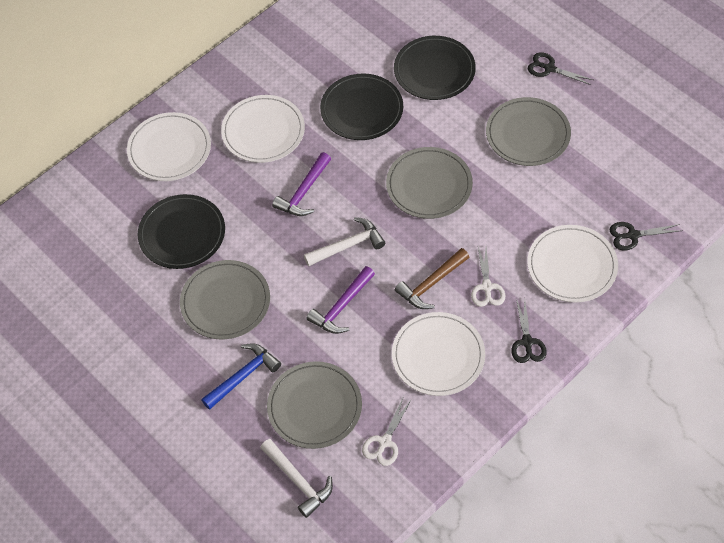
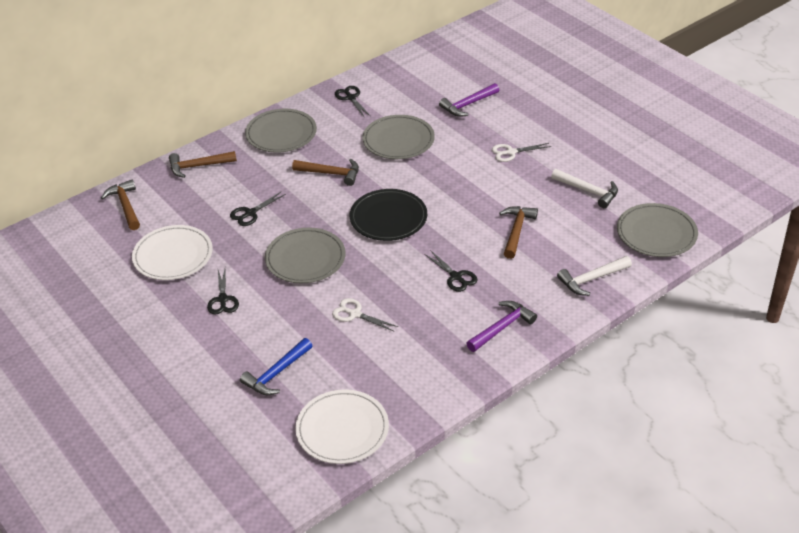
black plate: 3 -> 1
black scissors: 3 -> 4
brown hammer: 1 -> 4
white plate: 4 -> 2

